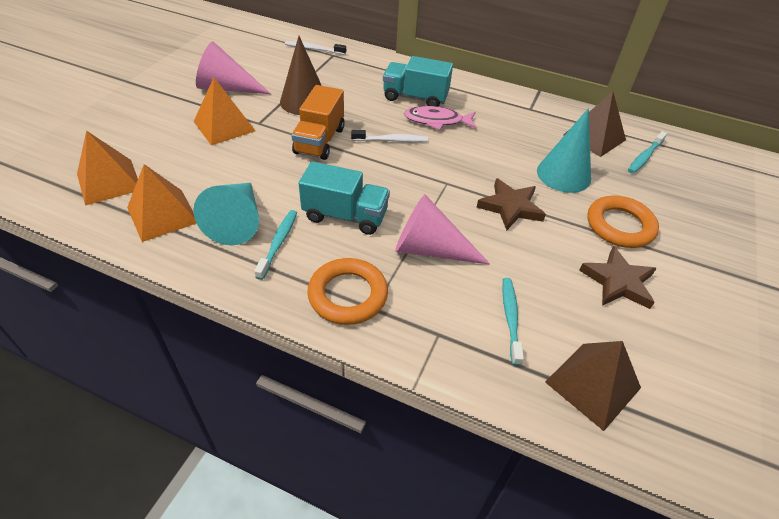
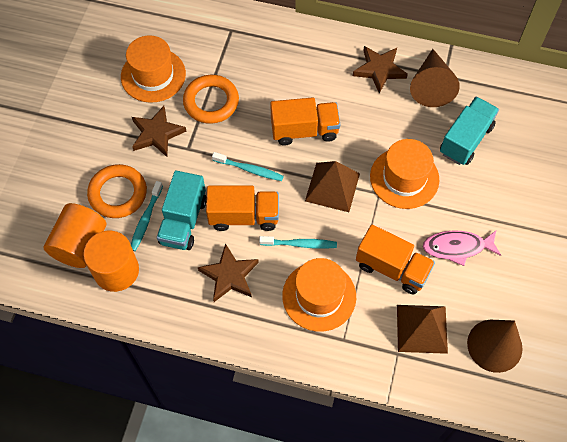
brown cone: 1 -> 2
brown star: 2 -> 3
orange cylinder: 0 -> 2
orange hat: 0 -> 3
orange pyramid: 3 -> 0
orange truck: 1 -> 3
pink cone: 2 -> 0
turquoise cone: 2 -> 0
white toothbrush: 2 -> 0

